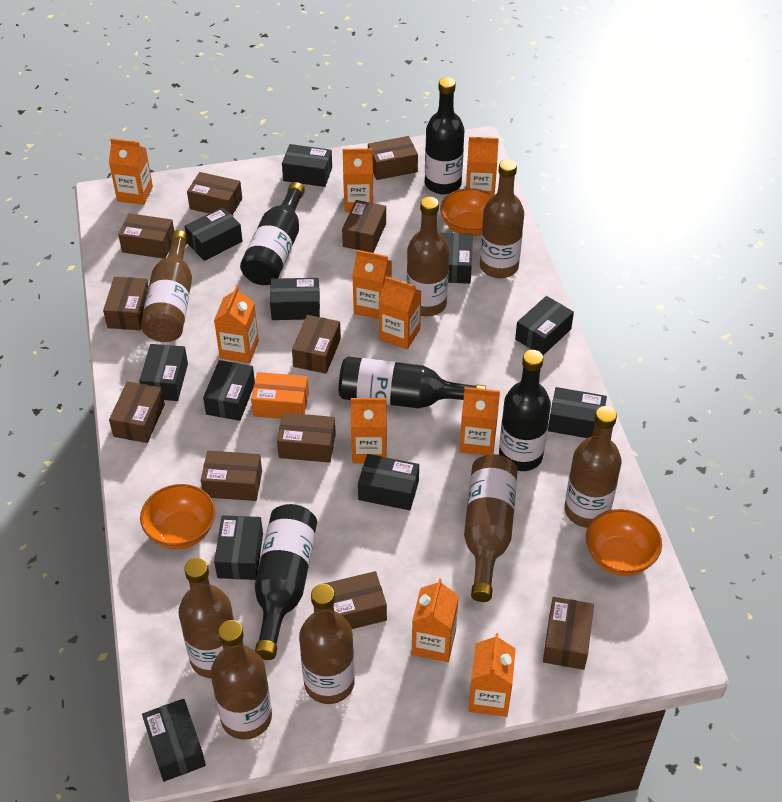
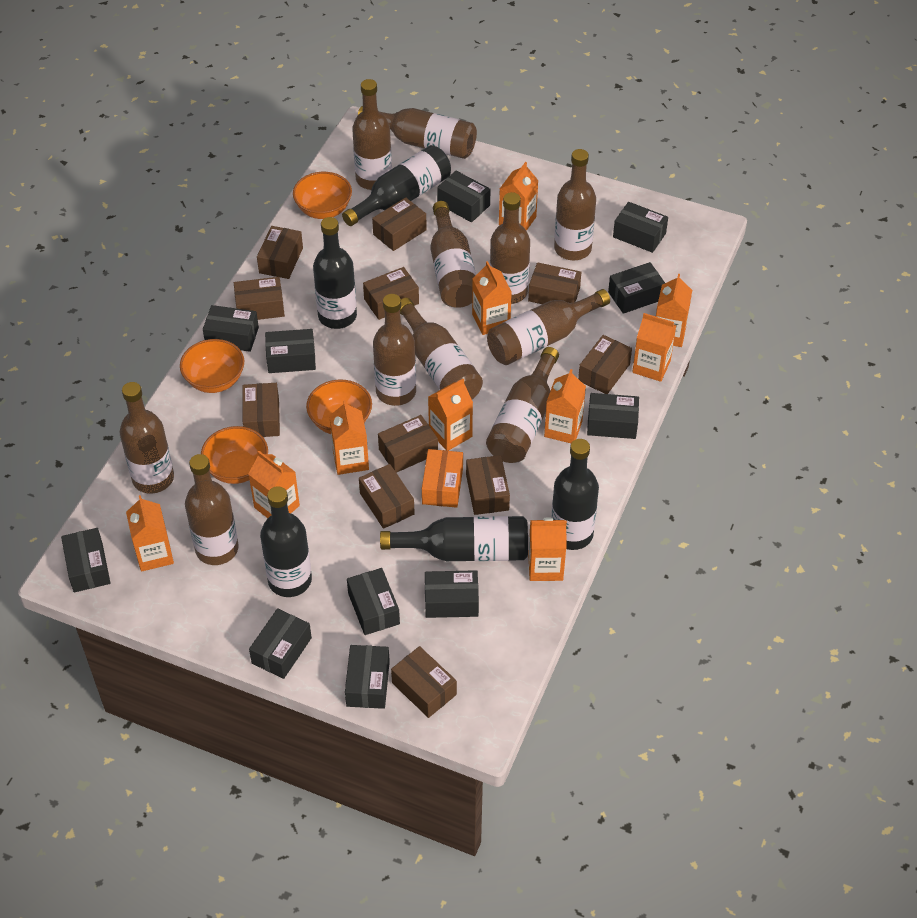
brown bottle: 8 -> 11
orange bowl: 3 -> 4

